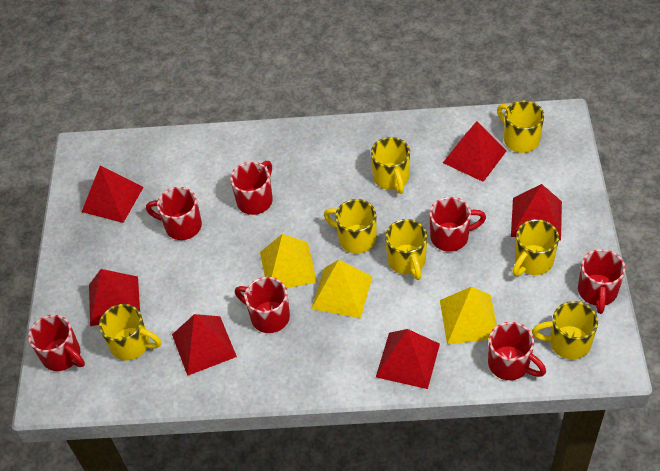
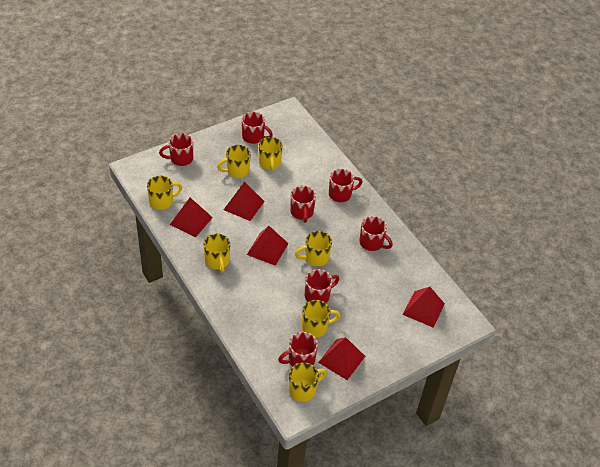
red pyramid: 6 -> 5
yellow pyramid: 3 -> 0

